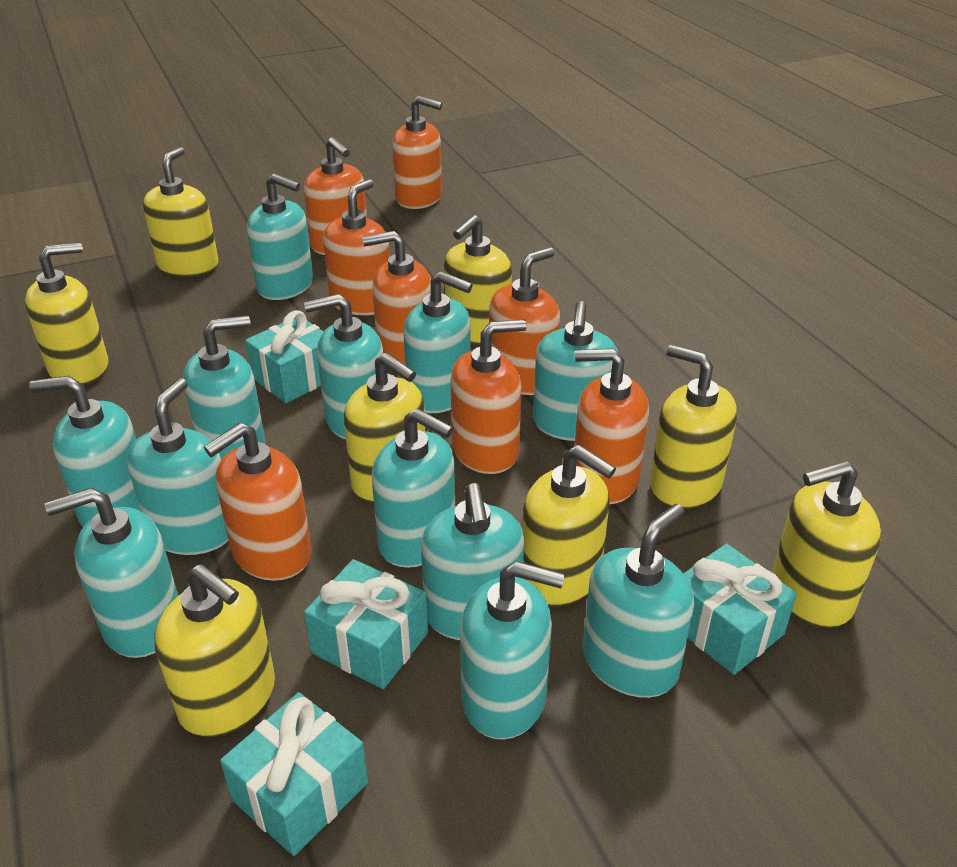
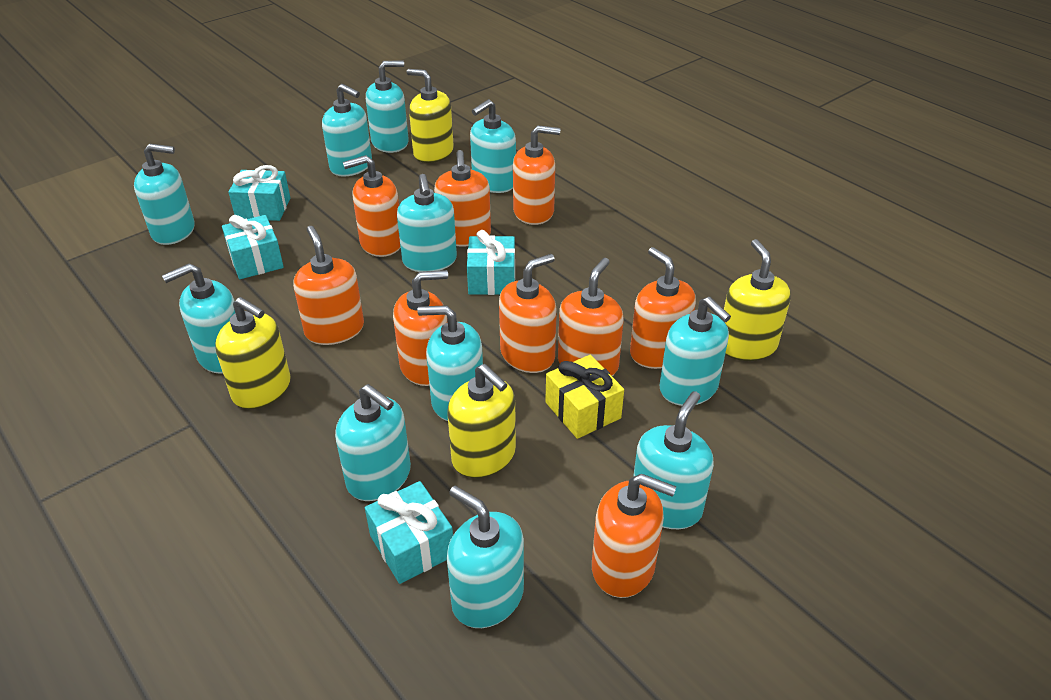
orange soap dispenser: 8 -> 9
turquoise soap dispenser: 12 -> 11
yellow gift: 0 -> 1
yellow soap dispenser: 8 -> 4

